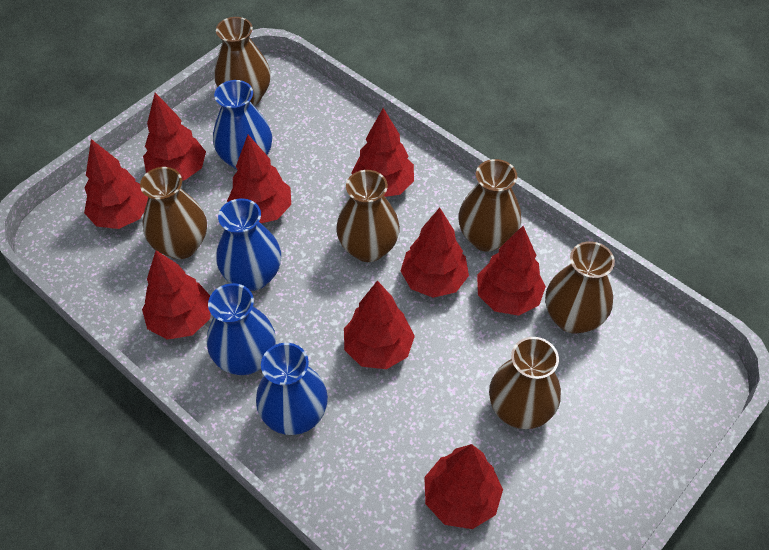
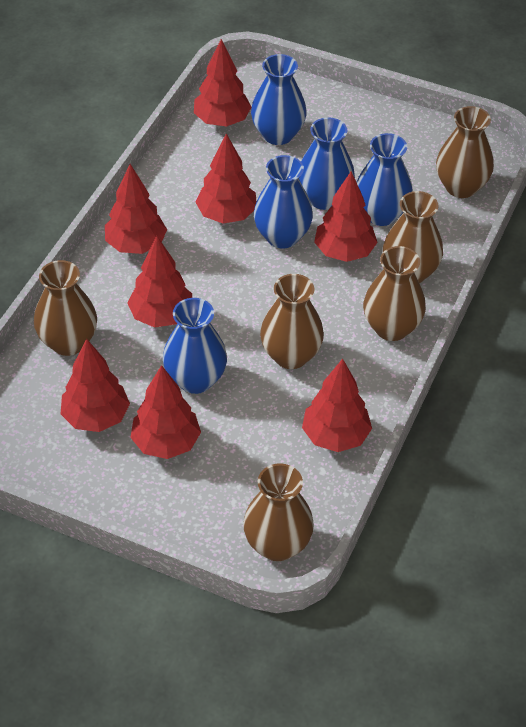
blue vase: 4 -> 5
red tree: 9 -> 8

